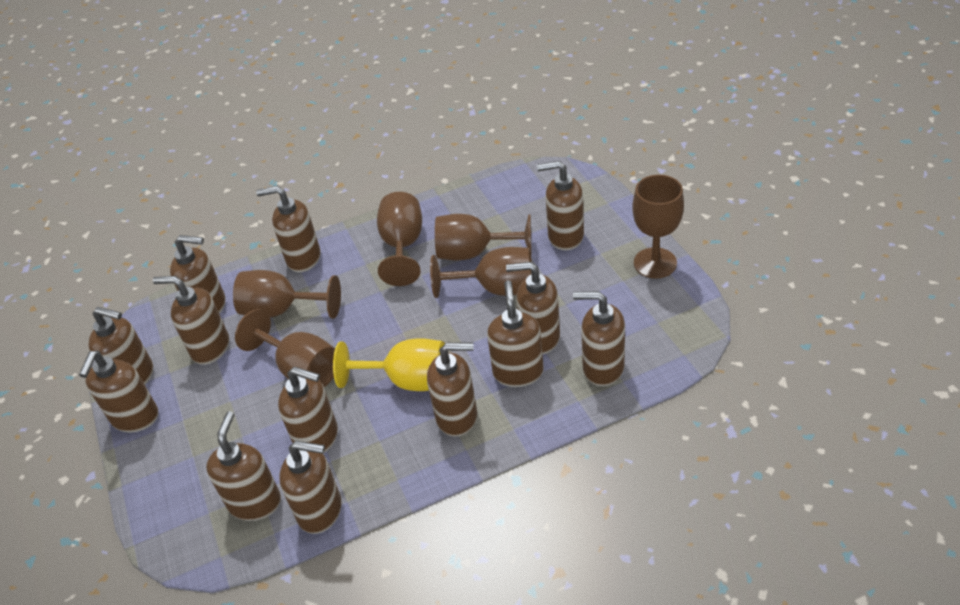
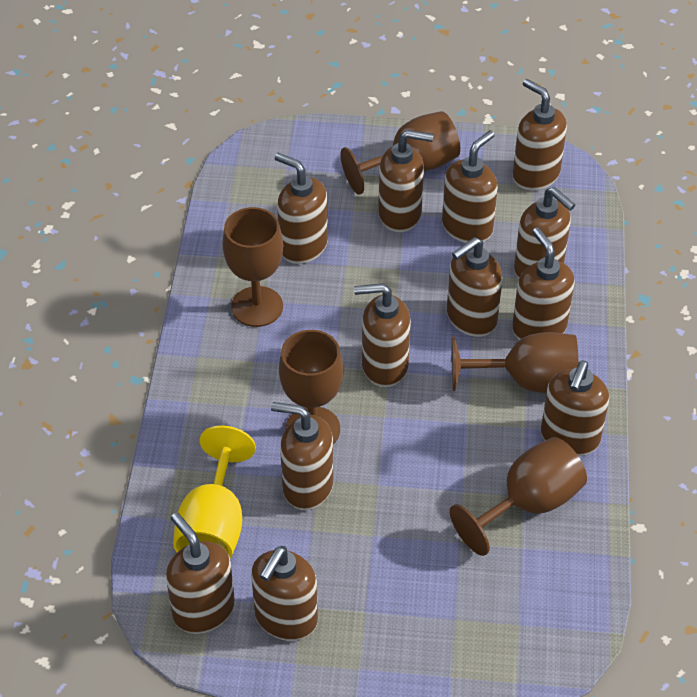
brown goblet: 6 -> 5
brown soap dispenser: 13 -> 12

